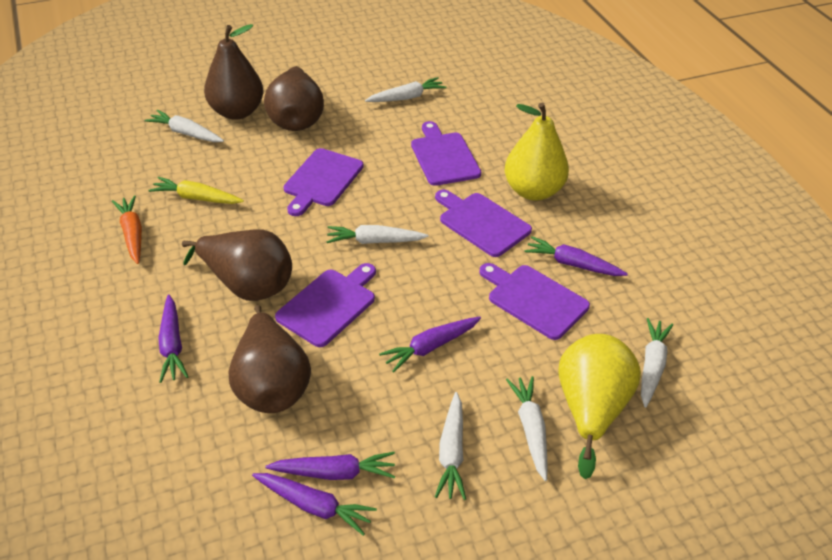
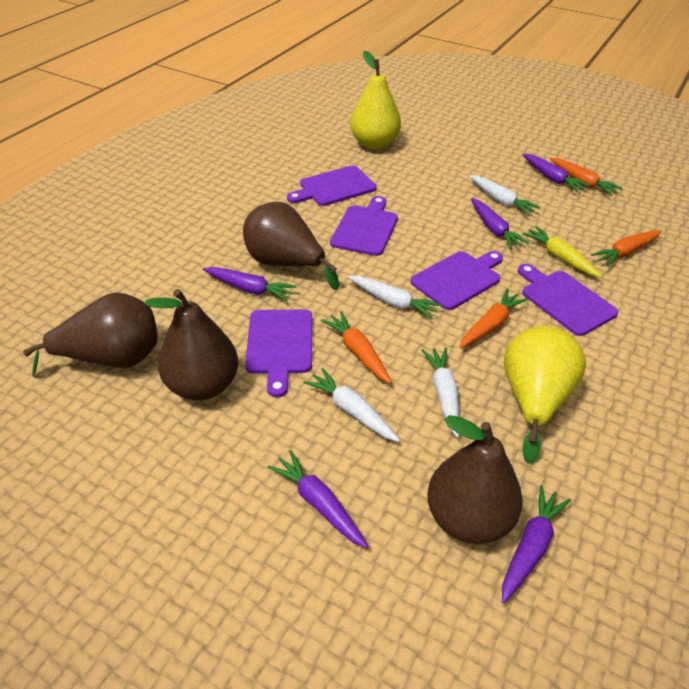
orange carrot: 1 -> 4
white carrot: 6 -> 4

